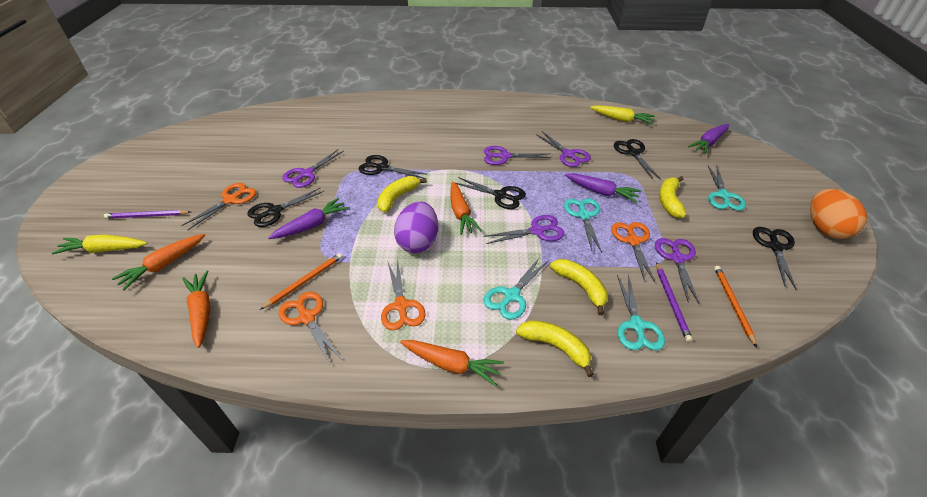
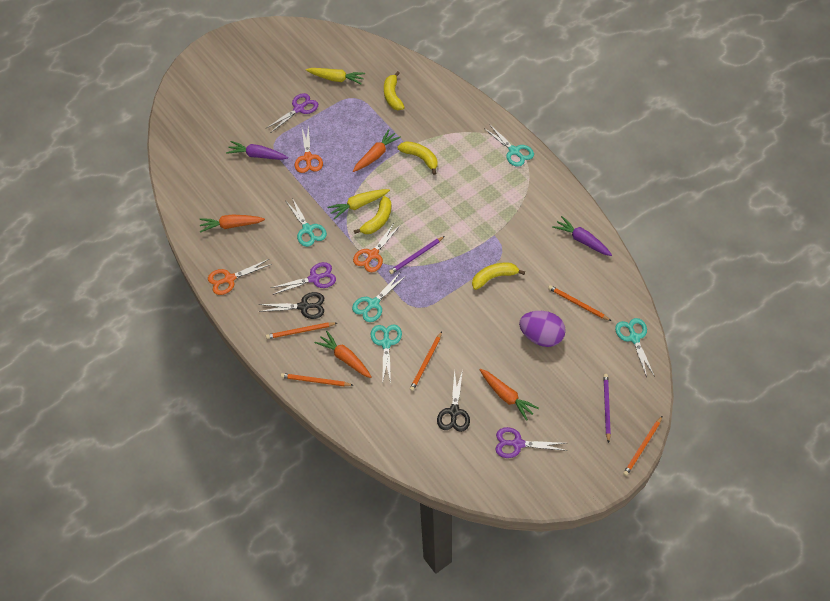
black scissors: 5 -> 2
orange egg: 1 -> 0
orange pencil: 2 -> 5
orange scissors: 4 -> 3
purple carrot: 3 -> 2
purple scissors: 5 -> 3
turquoise scissors: 4 -> 5

